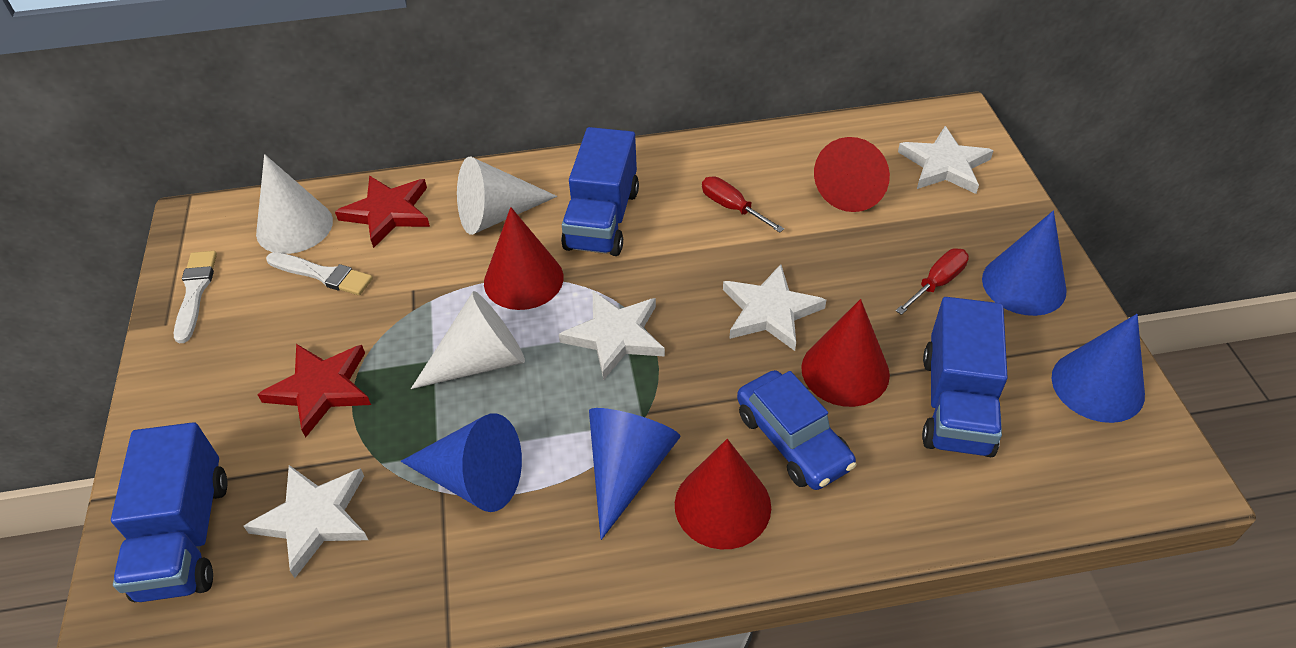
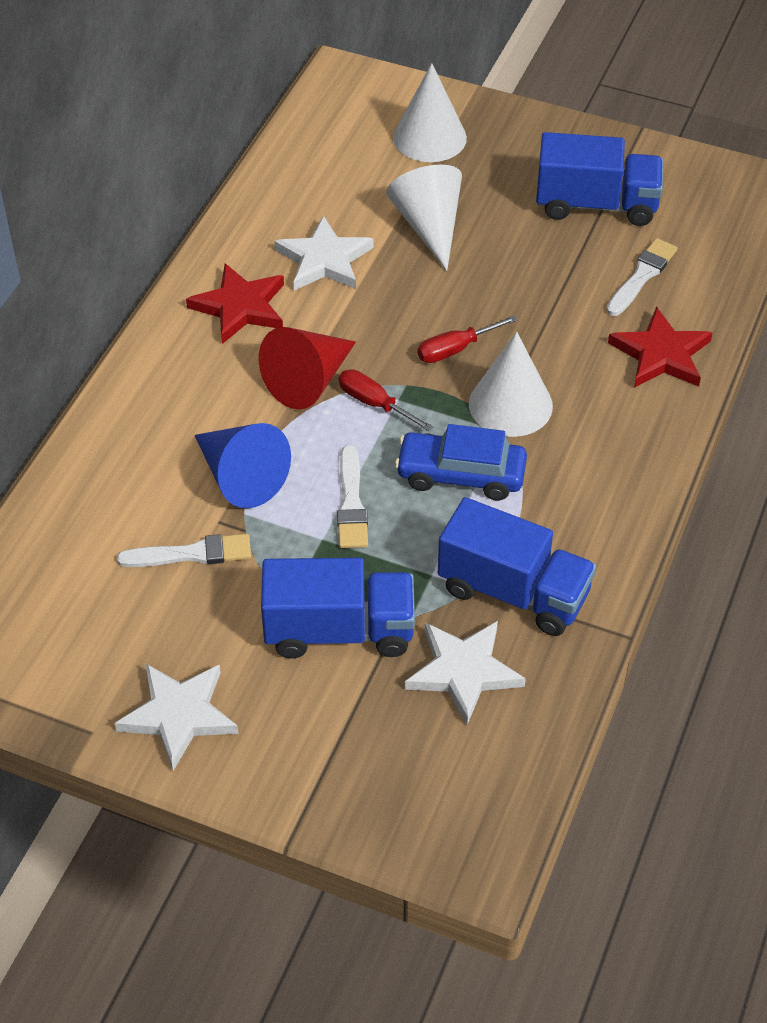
blue cone: 4 -> 1
red cone: 4 -> 1
white brush: 2 -> 3
white star: 4 -> 3

